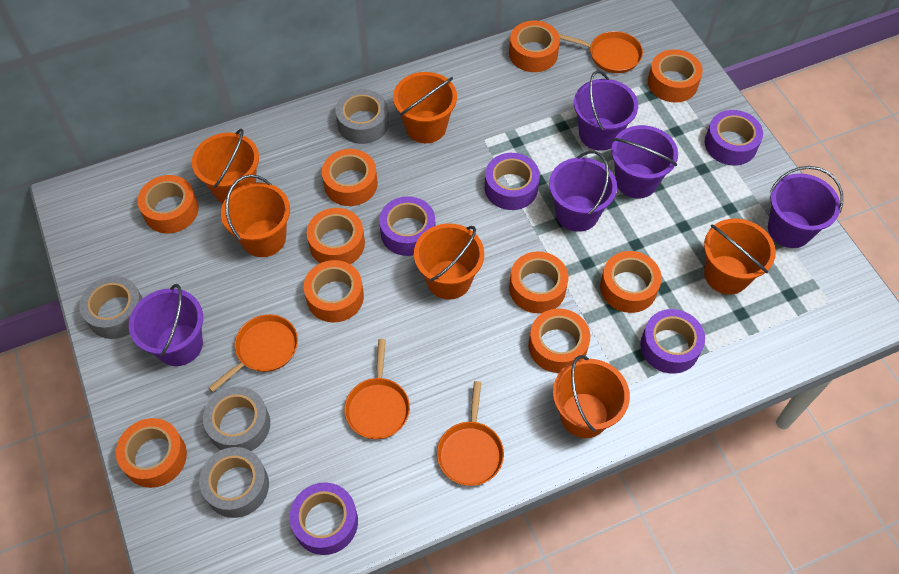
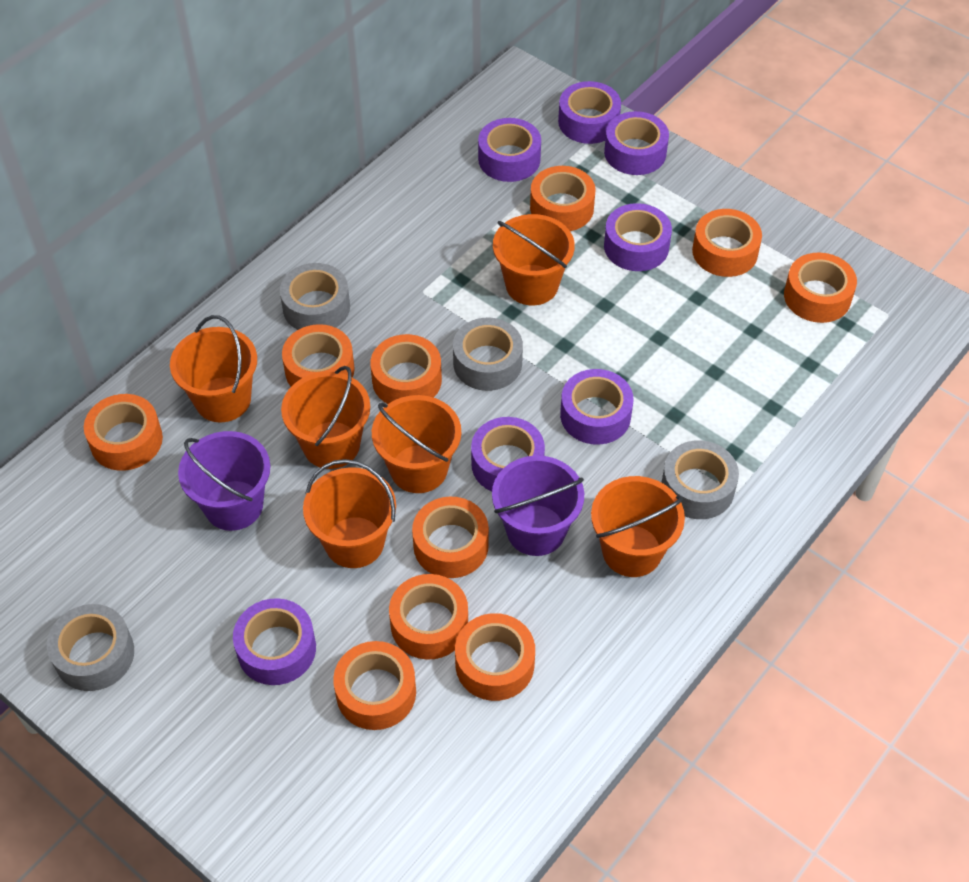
orange pan: 4 -> 0
purple bucket: 5 -> 2
purple tape: 5 -> 7

